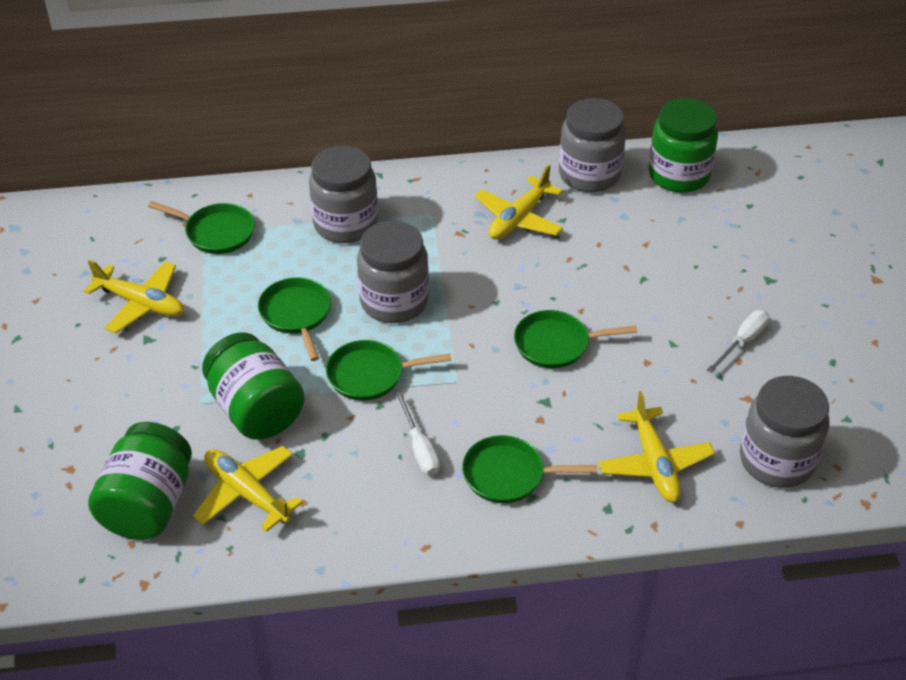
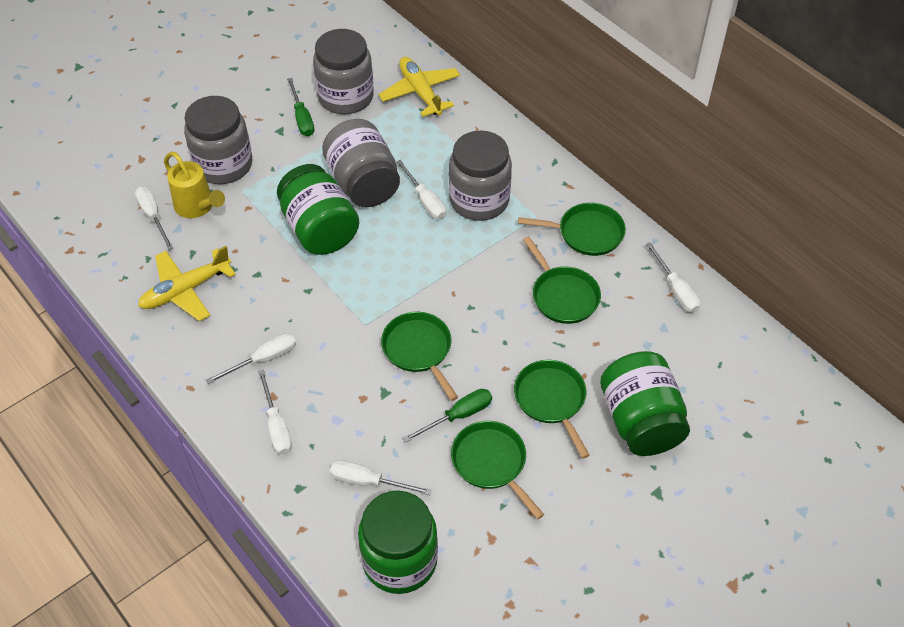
green screwdriver: 0 -> 2
white screwdriver: 2 -> 6
yellow plane: 4 -> 2
yellow watering can: 0 -> 1

